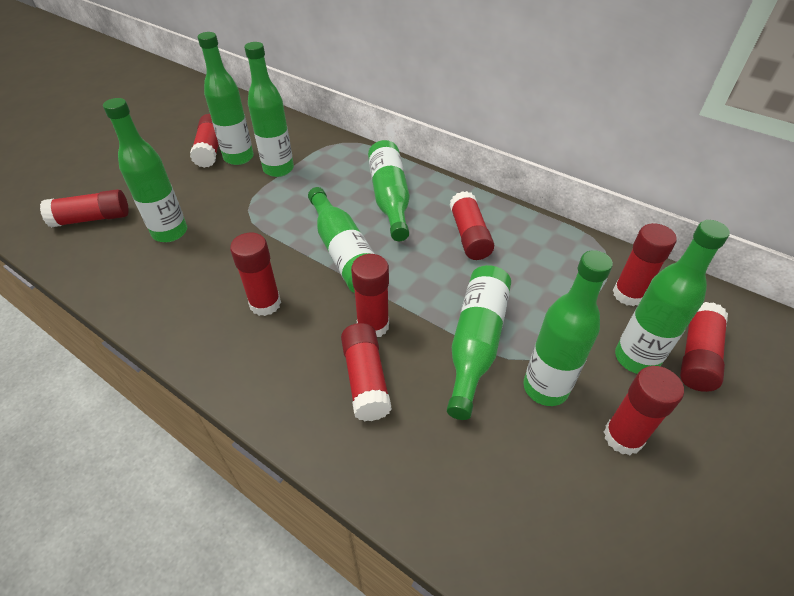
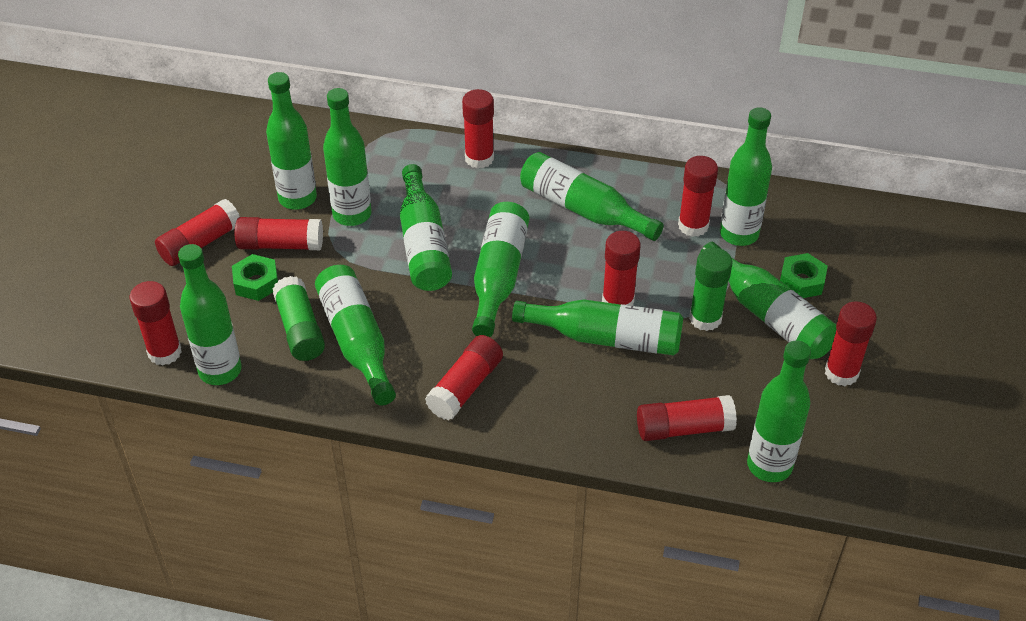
green bottle: 8 -> 11
green glue stick: 0 -> 2
green nut: 0 -> 2

